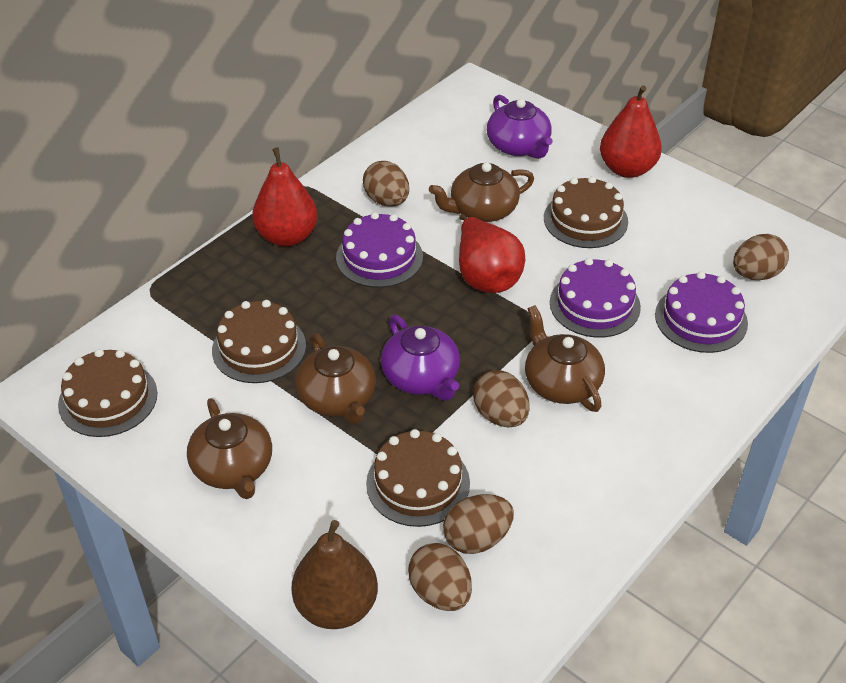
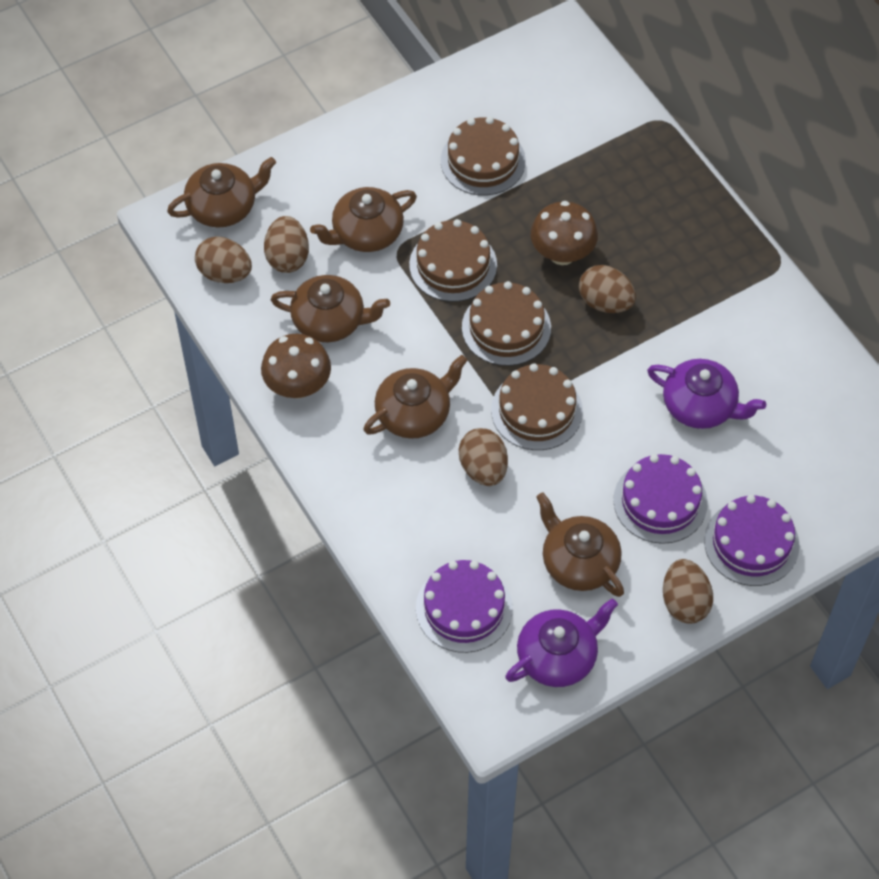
brown mushroom: 0 -> 2
brown pear: 1 -> 0
brown teapot: 4 -> 5
red pear: 3 -> 0

